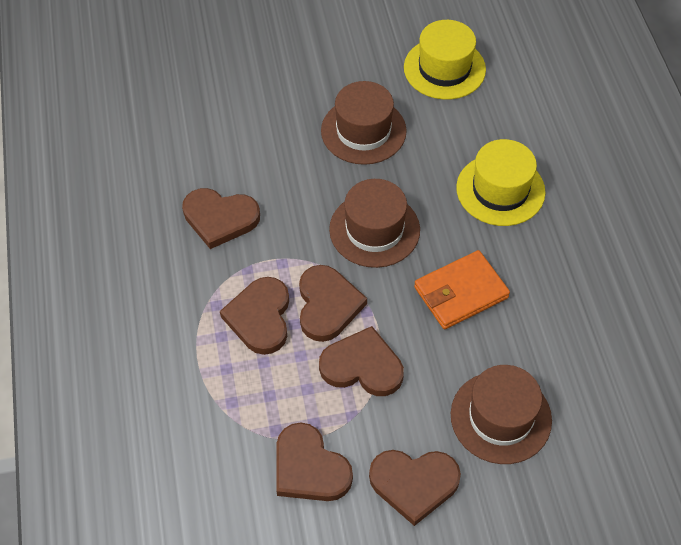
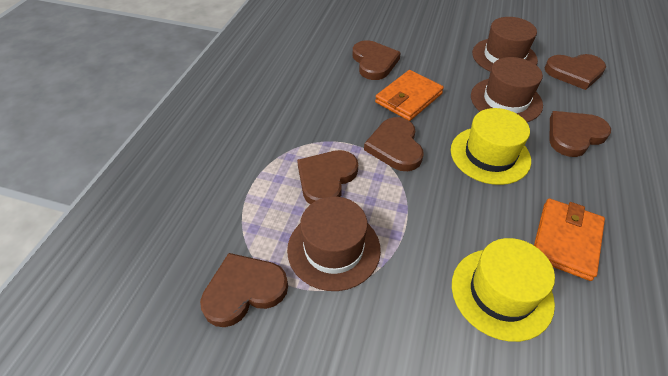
orange wallet: 1 -> 2

